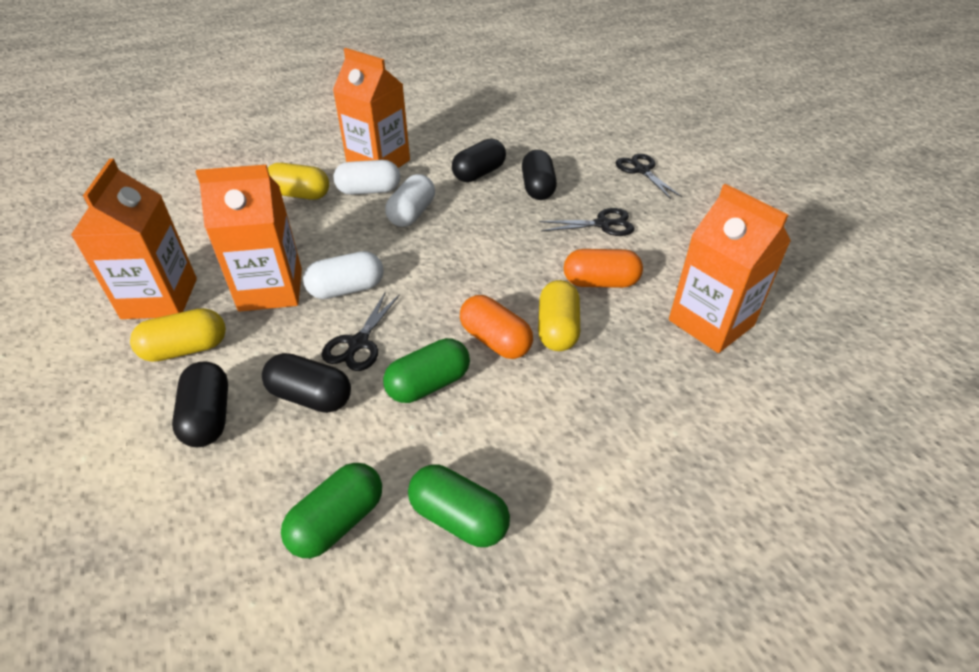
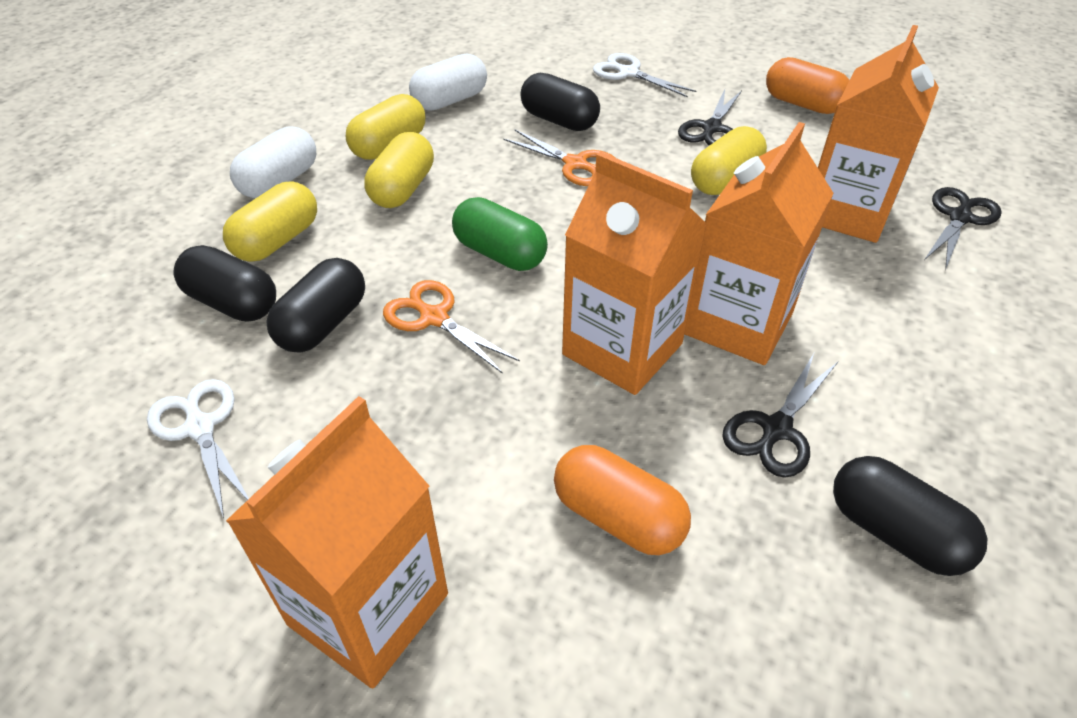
green capsule: 3 -> 1
orange scissors: 0 -> 2
white capsule: 3 -> 2
white scissors: 0 -> 2
yellow capsule: 3 -> 4

